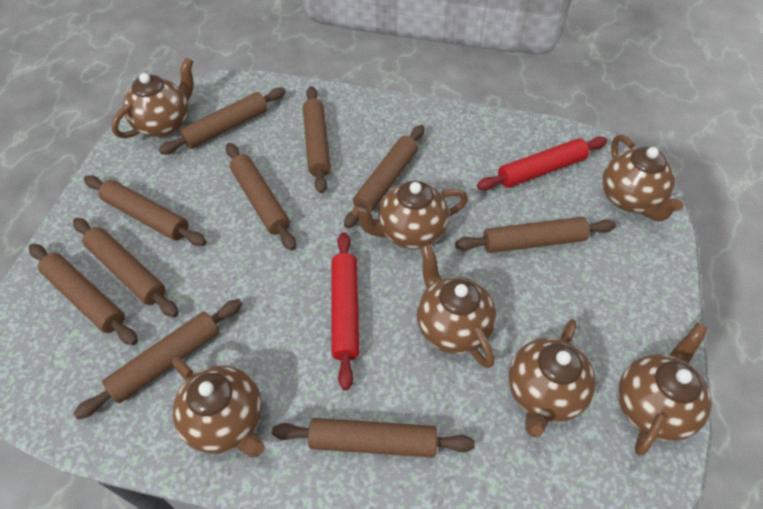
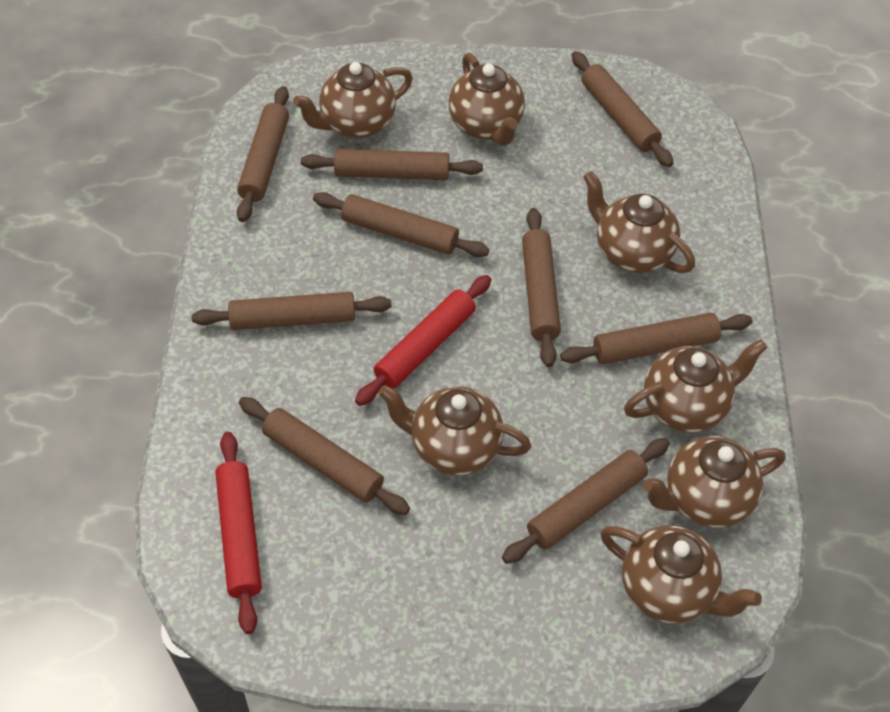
brown rolling pin: 10 -> 9

